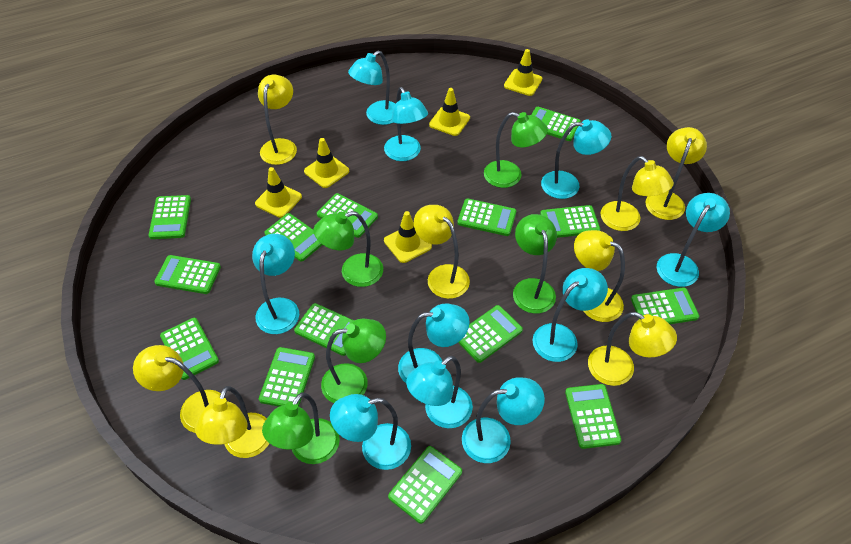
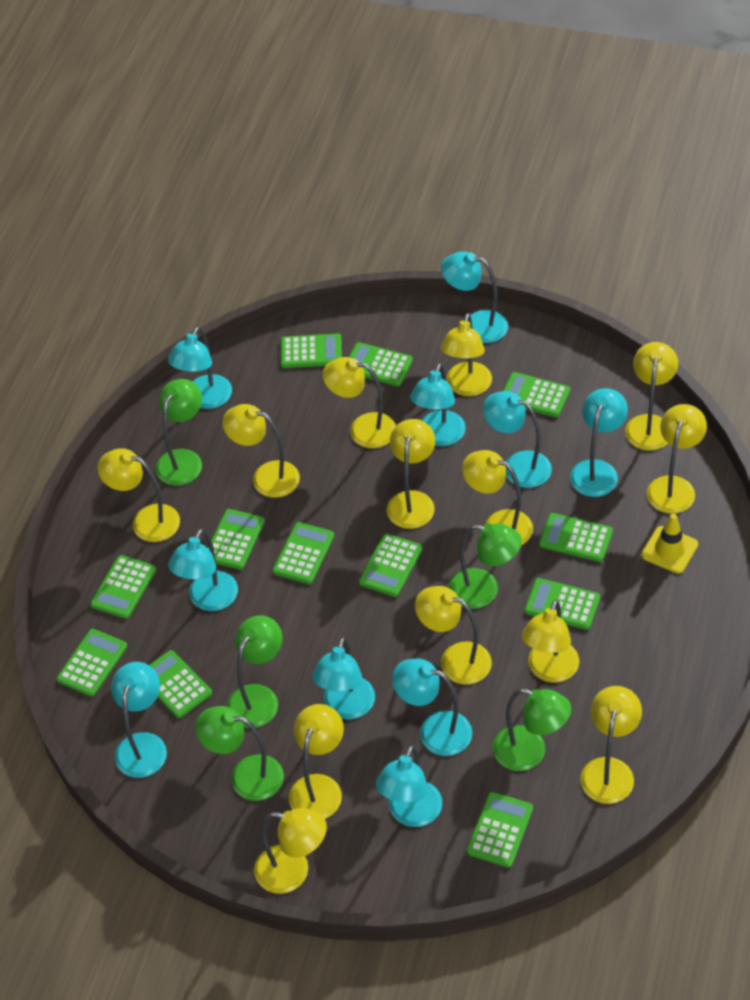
green calculator: 14 -> 12
yellow lamp: 8 -> 13
yellow traffic cone: 5 -> 1

